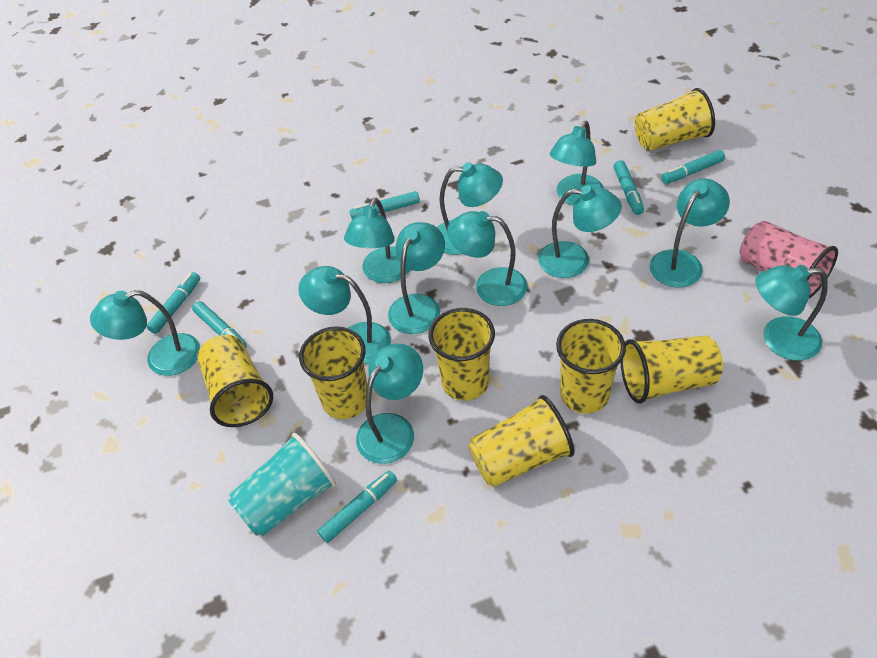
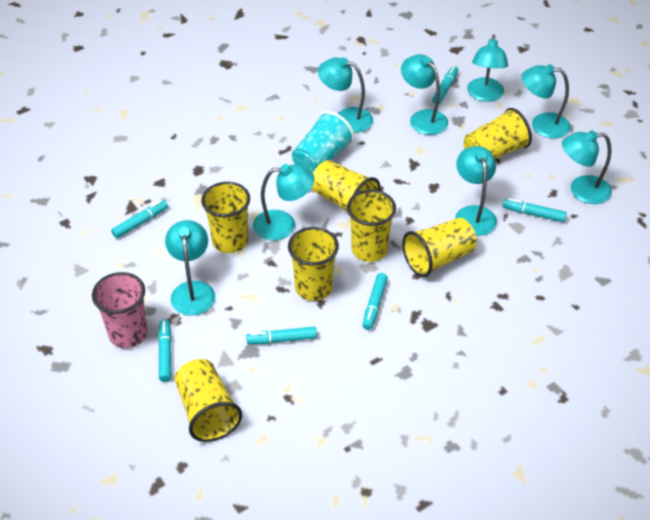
turquoise lamp: 11 -> 8

